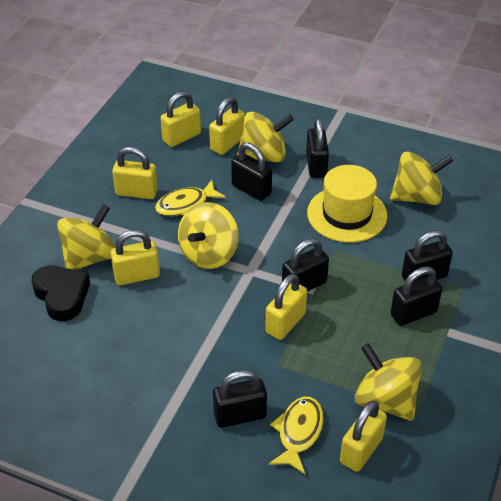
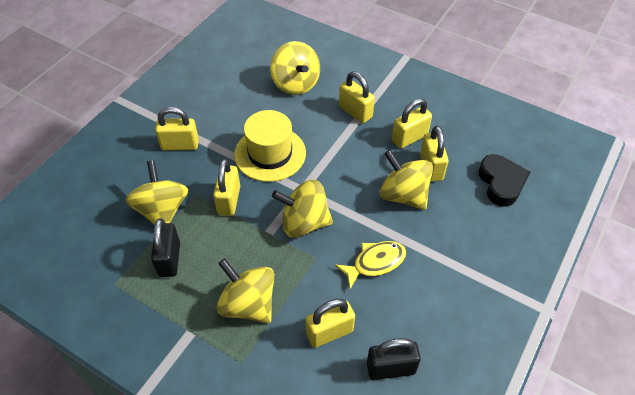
black padlock: 6 -> 2
yellow fish: 2 -> 1

